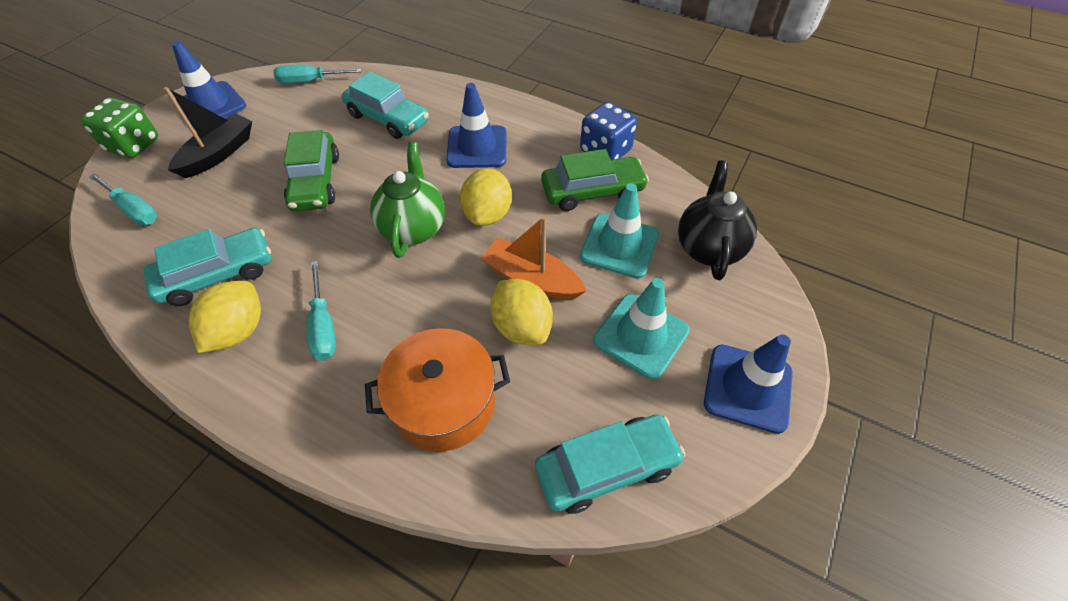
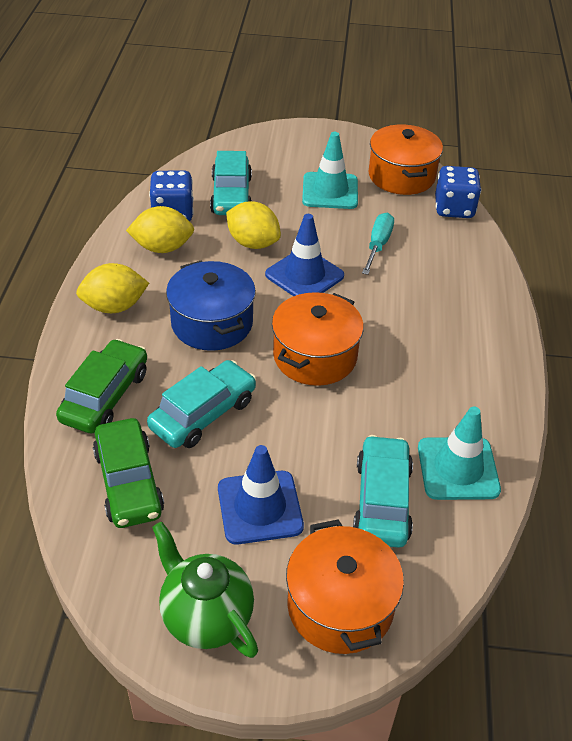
black boat: 1 -> 0
black teapot: 1 -> 0
blue dice: 1 -> 2
blue pot: 0 -> 1
blue traffic cone: 3 -> 2
green dice: 1 -> 0
orange boat: 1 -> 0
orange pot: 1 -> 3
turquoise screwdriver: 3 -> 1

